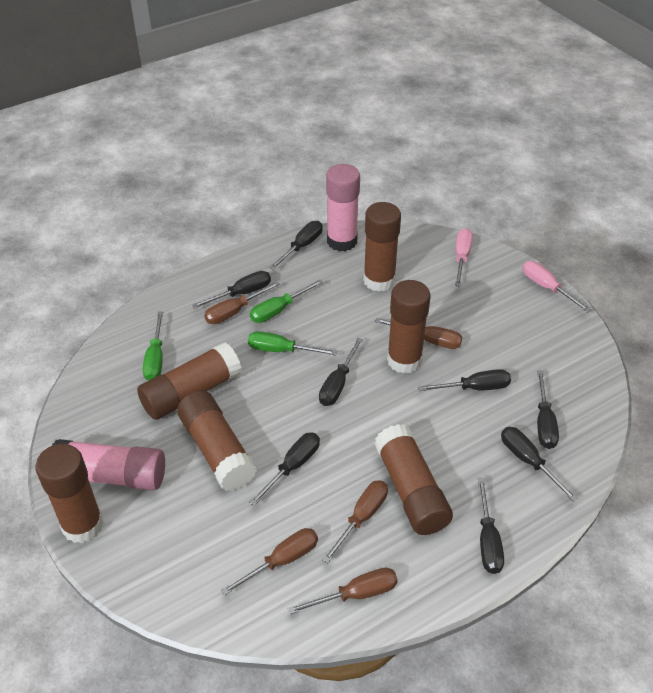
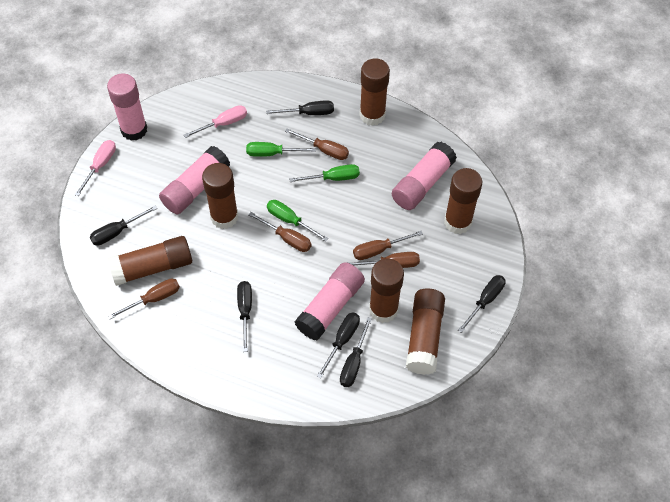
black screwdriver: 8 -> 6
pink glue stick: 2 -> 4

